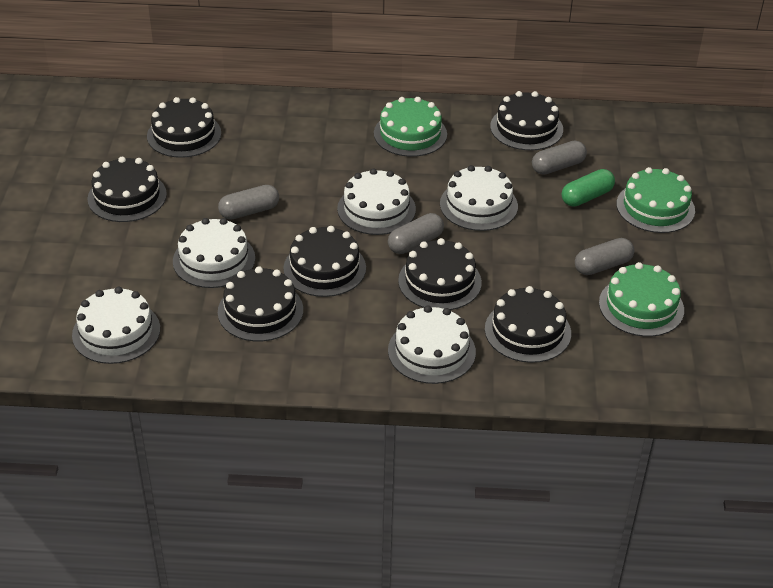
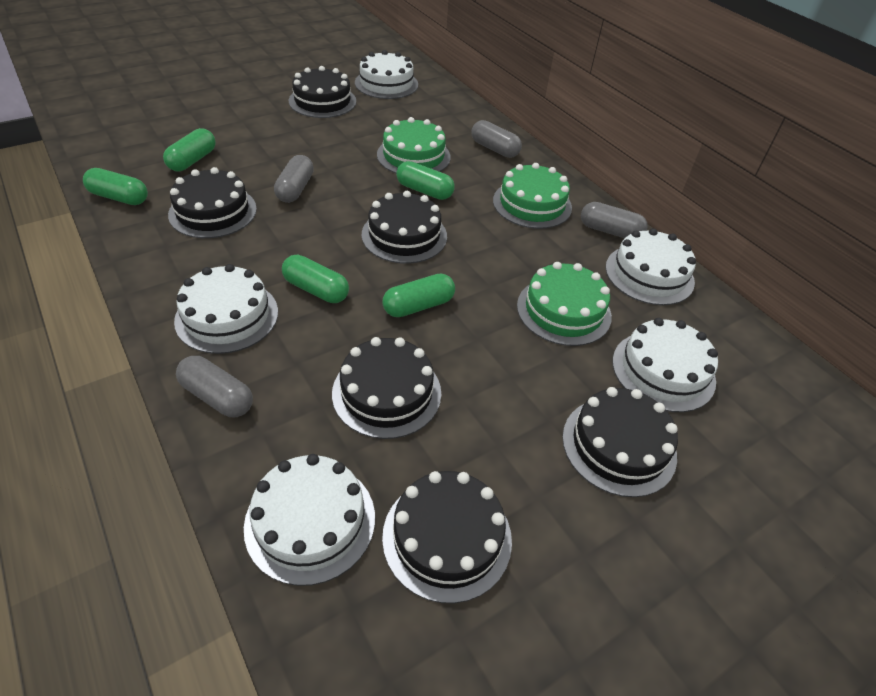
black cake: 7 -> 6
green capsule: 1 -> 5

